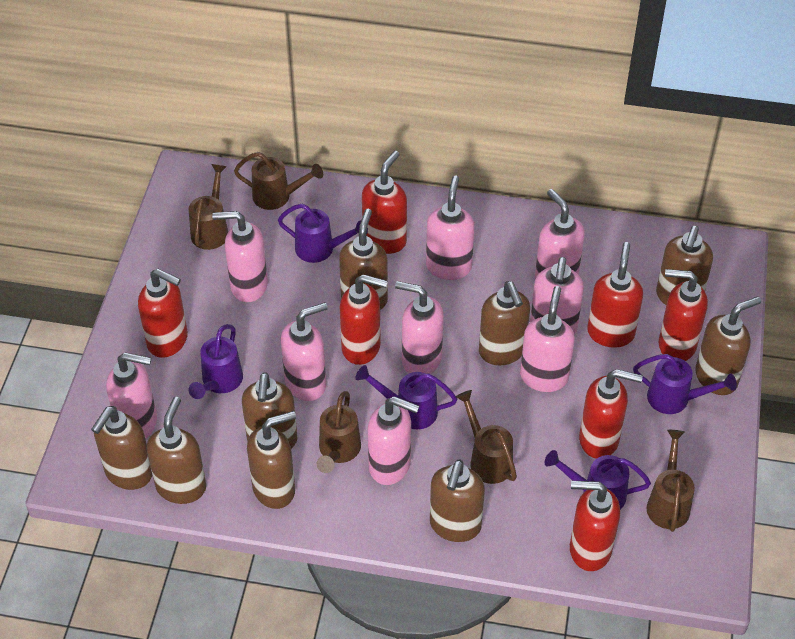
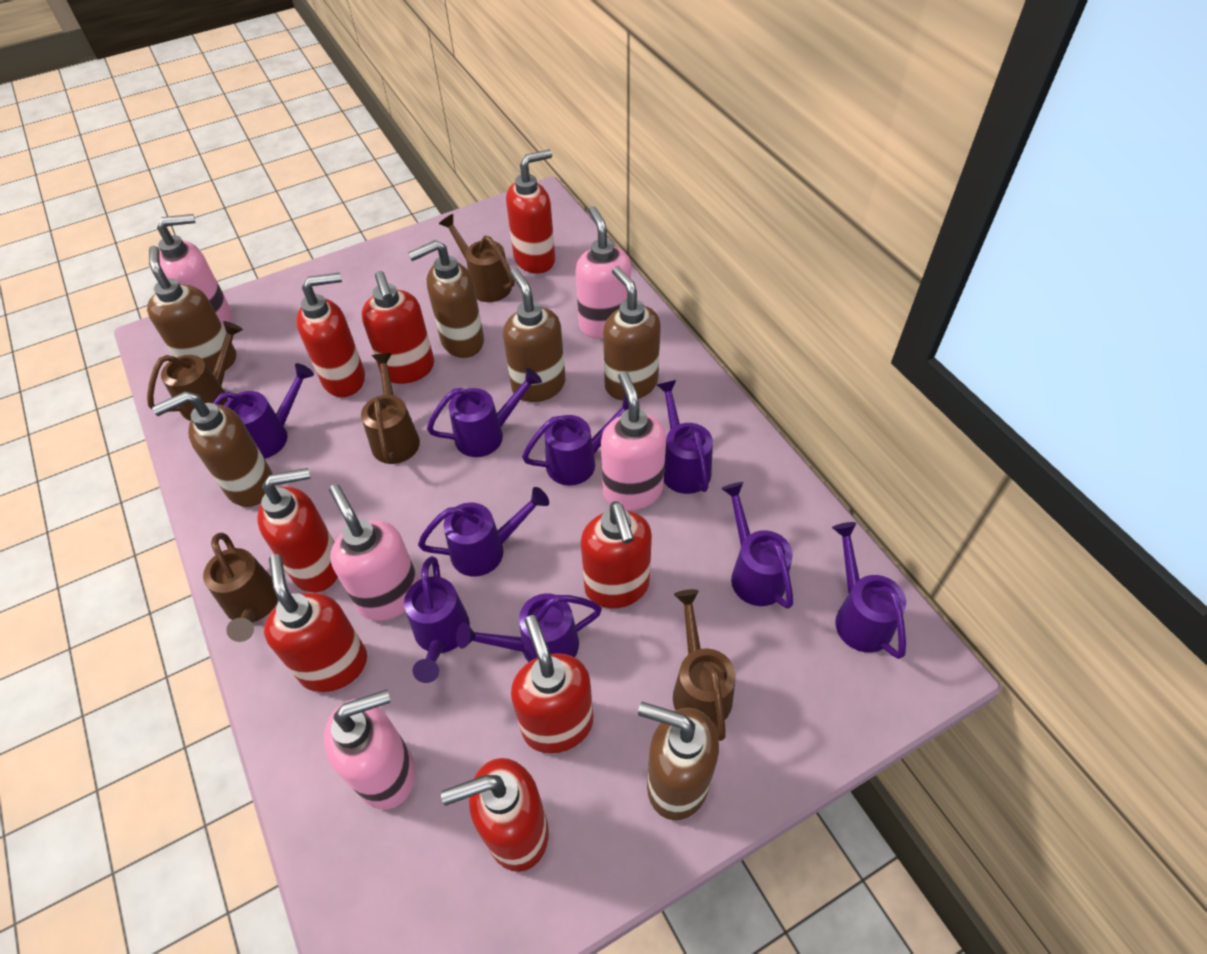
brown soap dispenser: 9 -> 6
pink soap dispenser: 9 -> 5
purple watering can: 5 -> 9
red soap dispenser: 7 -> 8

